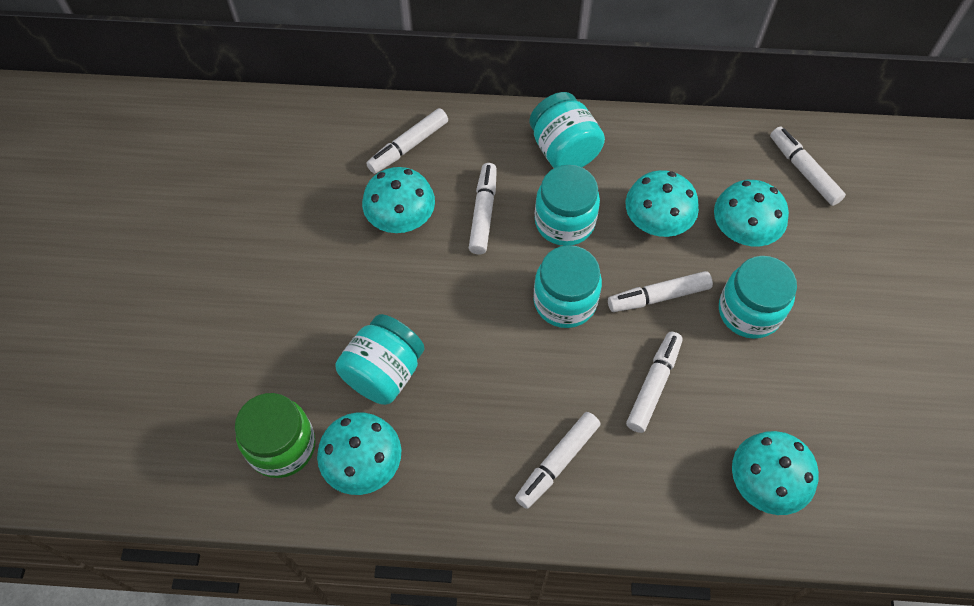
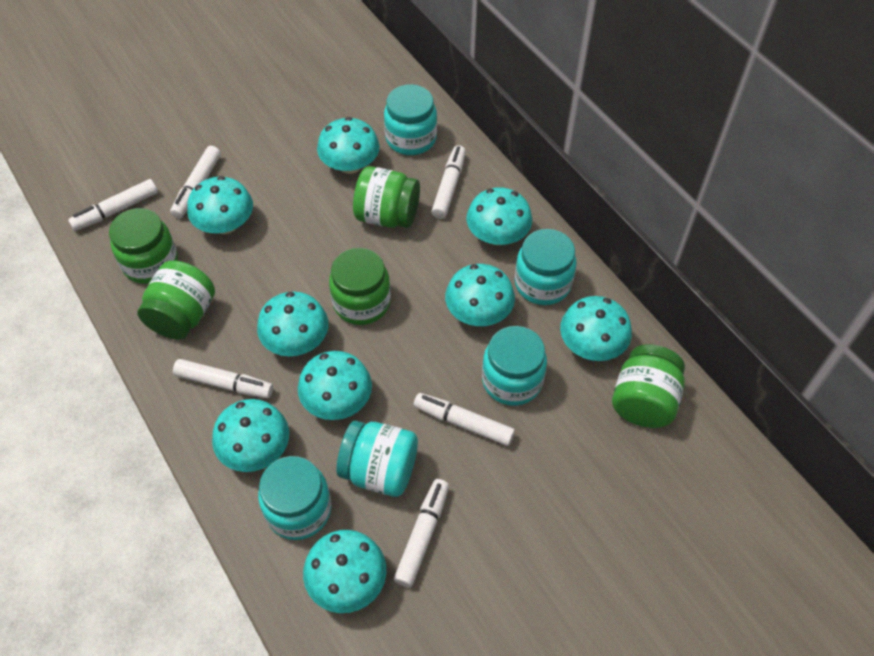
green jar: 1 -> 5
turquoise mushroom: 5 -> 9

